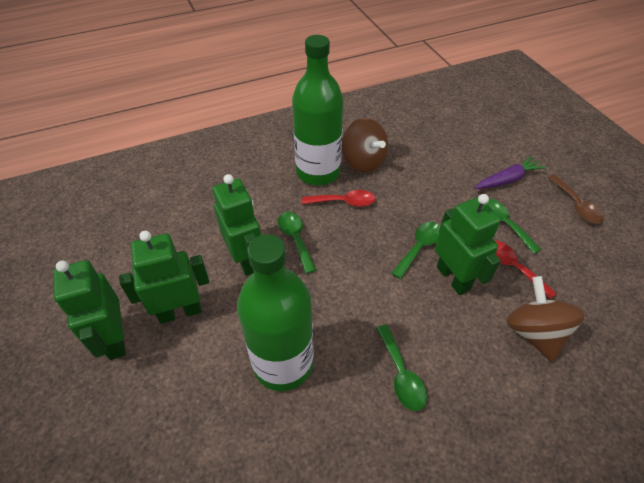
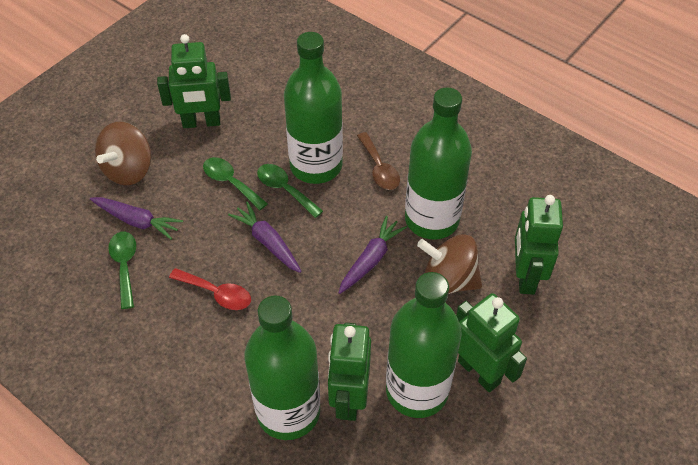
green bottle: 2 -> 4
green spoon: 4 -> 3
purple carrot: 1 -> 3
red spoon: 2 -> 1

